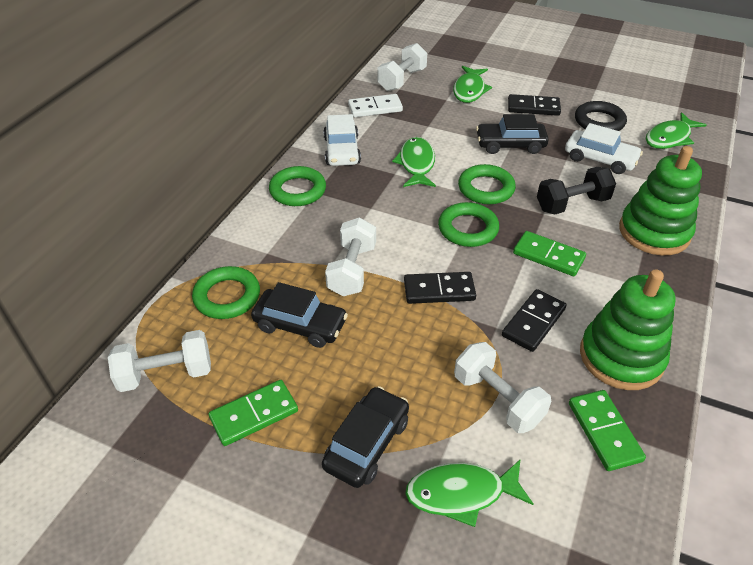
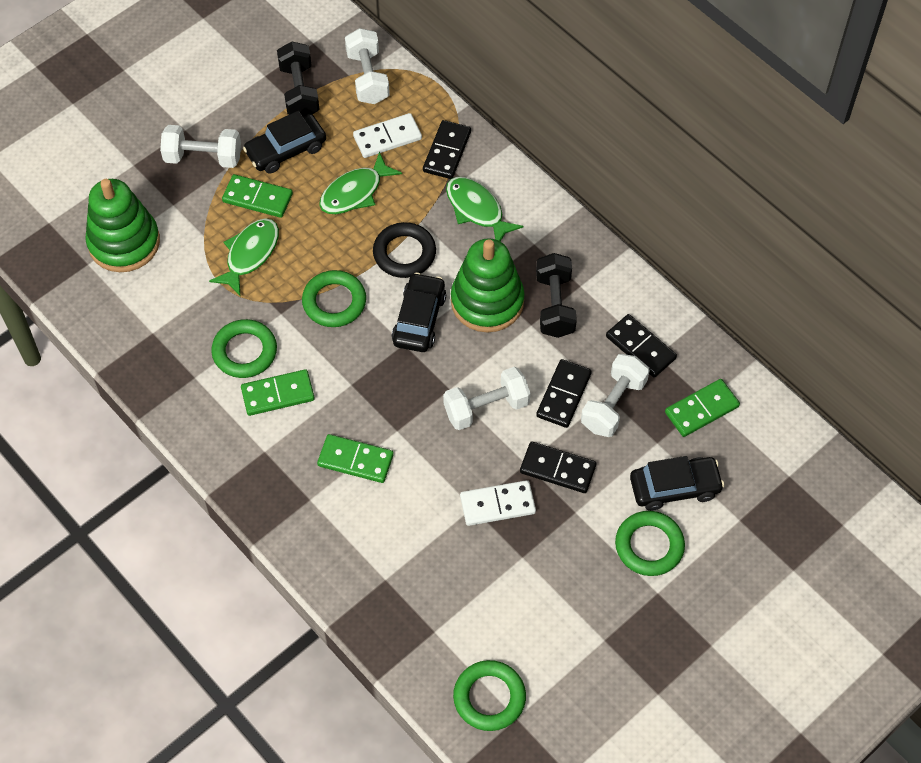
black domino: 3 -> 4
black dumbbell: 1 -> 2
green domino: 3 -> 4
green fish: 4 -> 3
white car: 2 -> 0
white domino: 1 -> 2

